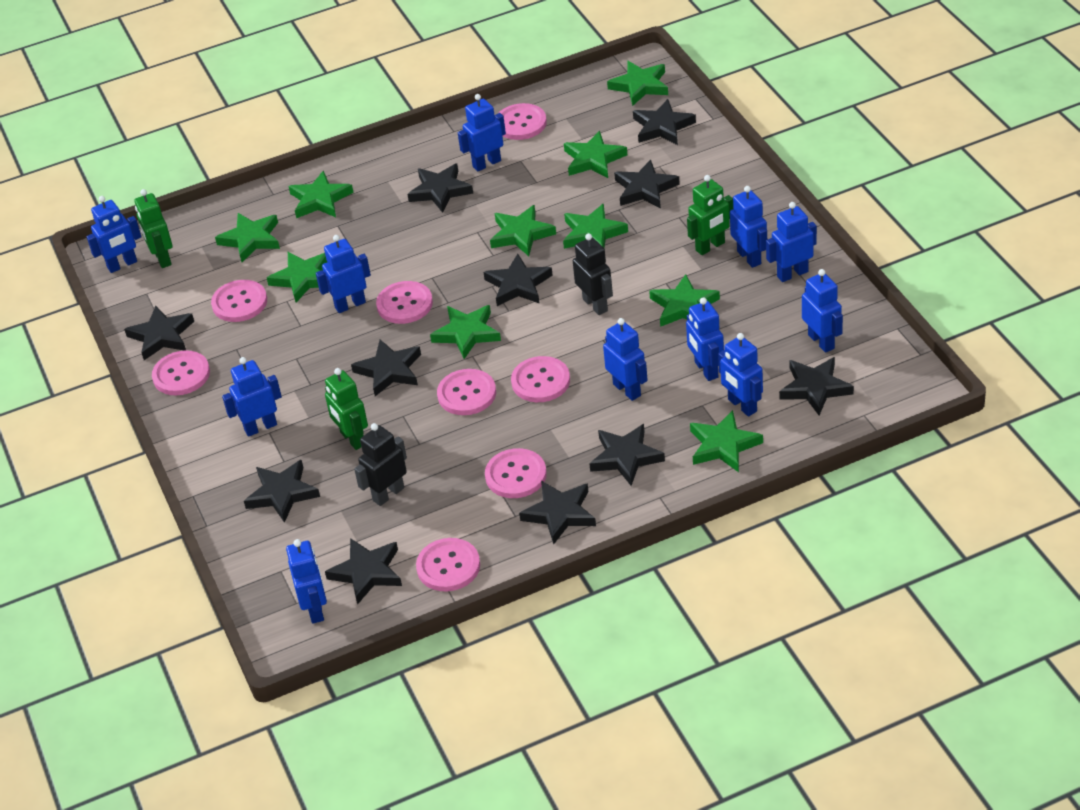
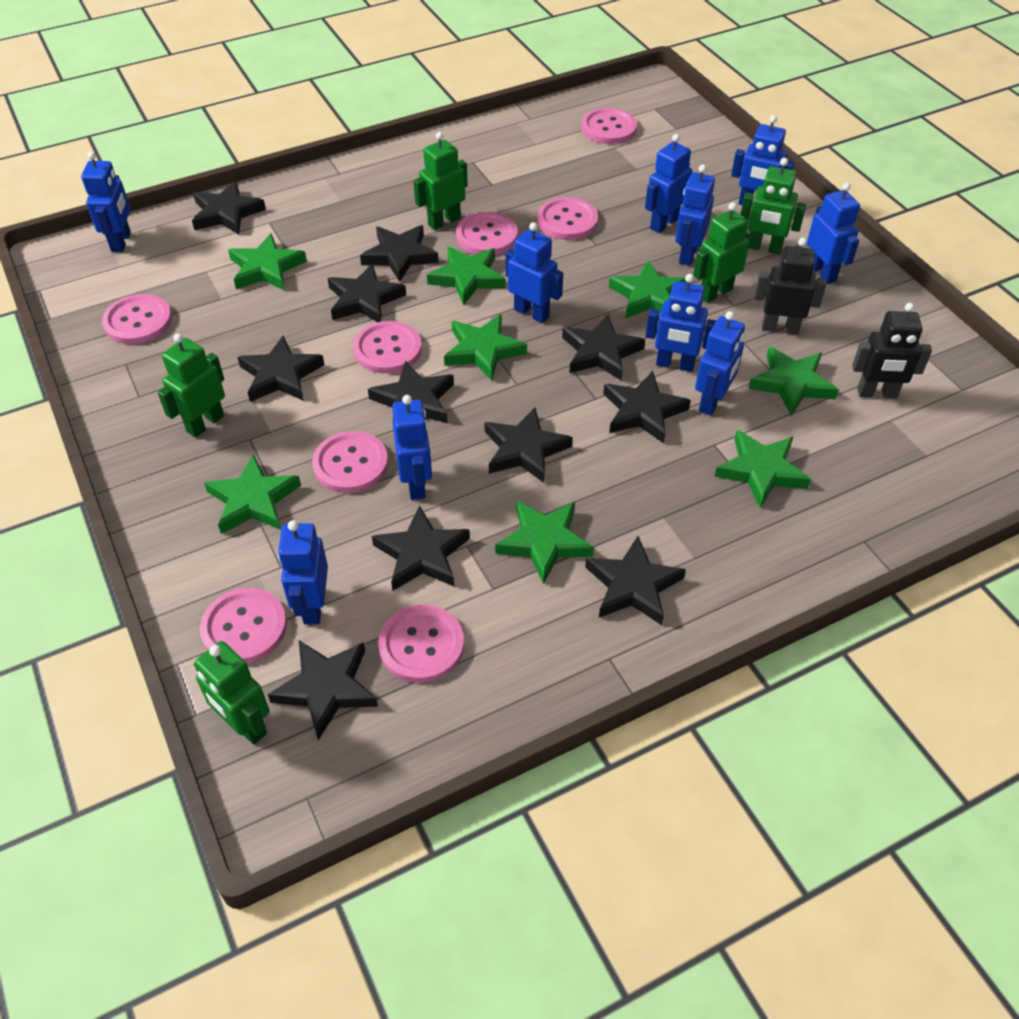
blue robot: 11 -> 10
green robot: 3 -> 5
green star: 10 -> 8

